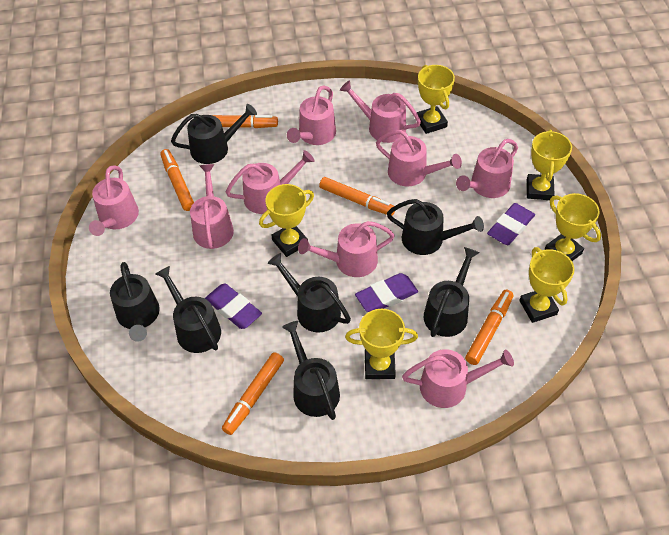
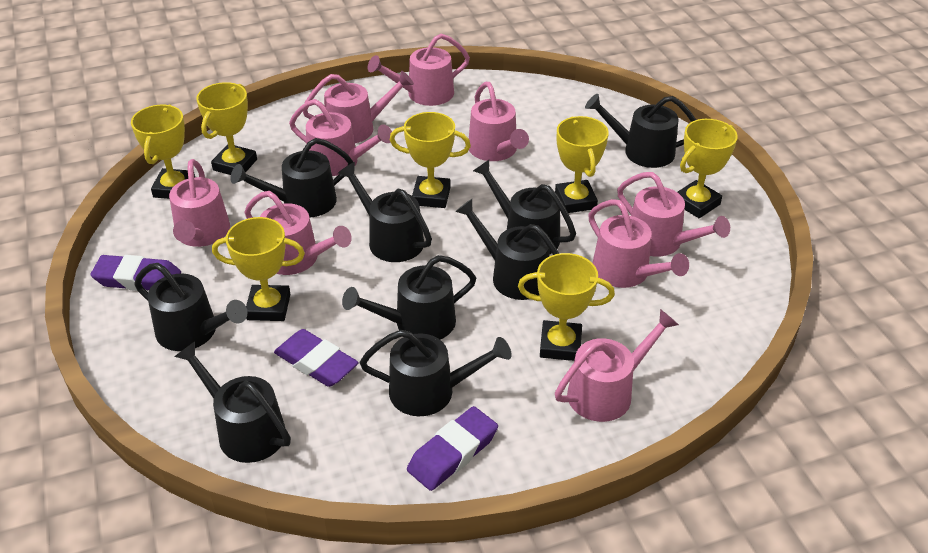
black watering can: 7 -> 9
orange marker: 5 -> 0
yellow trophy: 6 -> 7

